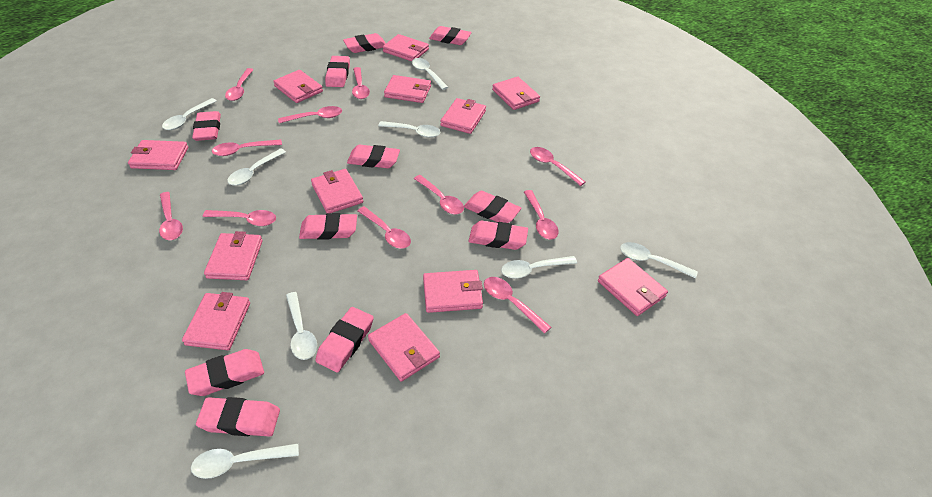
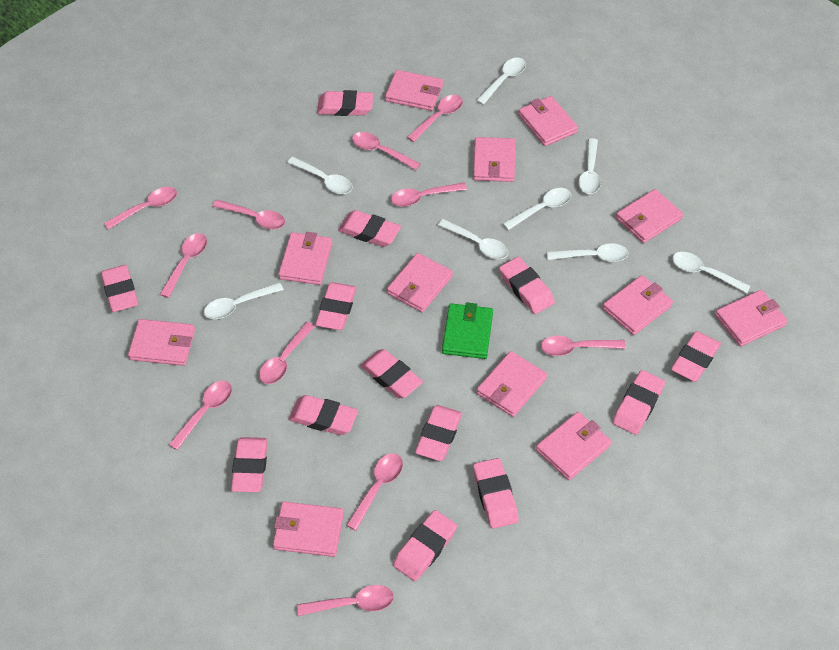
green wallet: 0 -> 1
pink eraser: 11 -> 13

